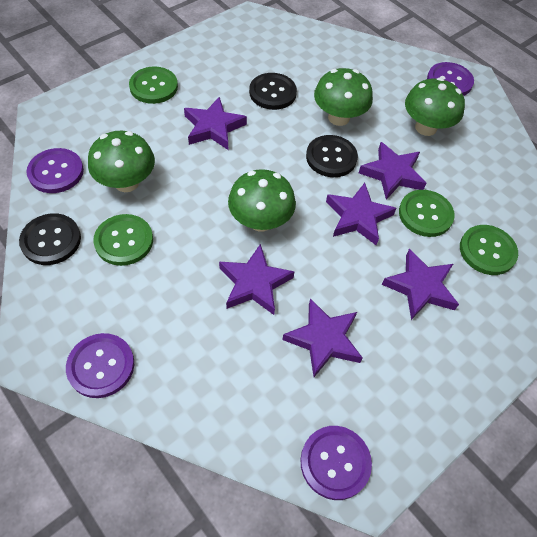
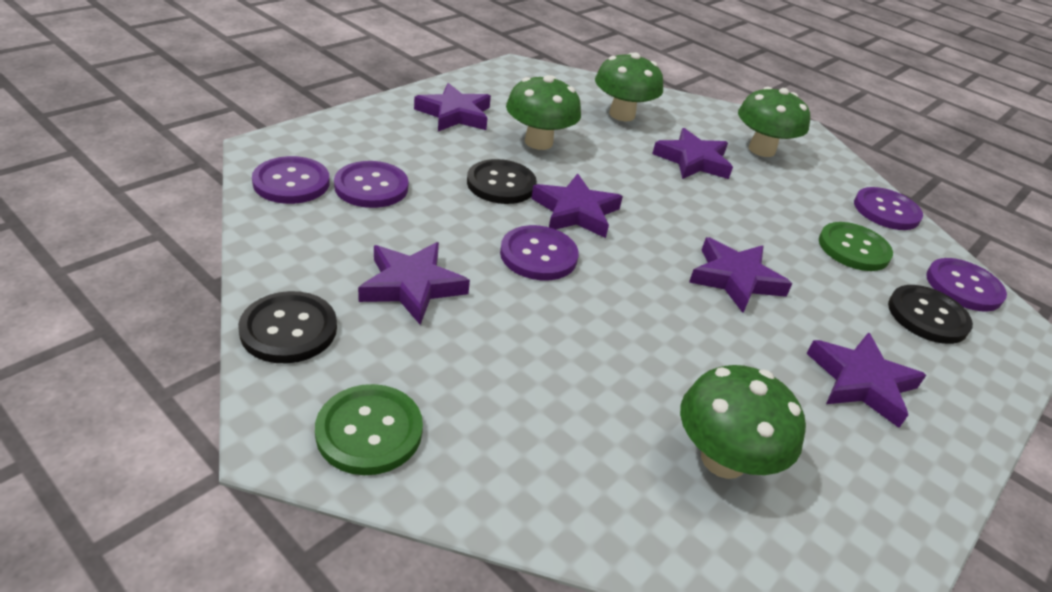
green button: 4 -> 2
purple button: 4 -> 5

